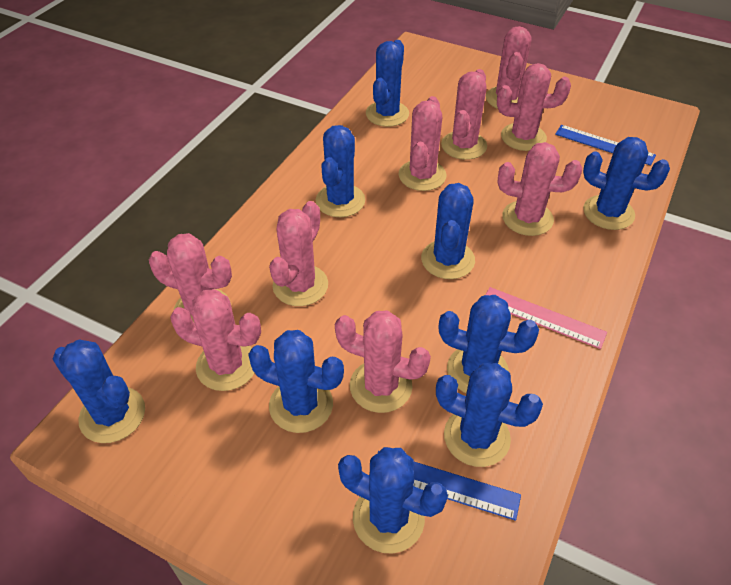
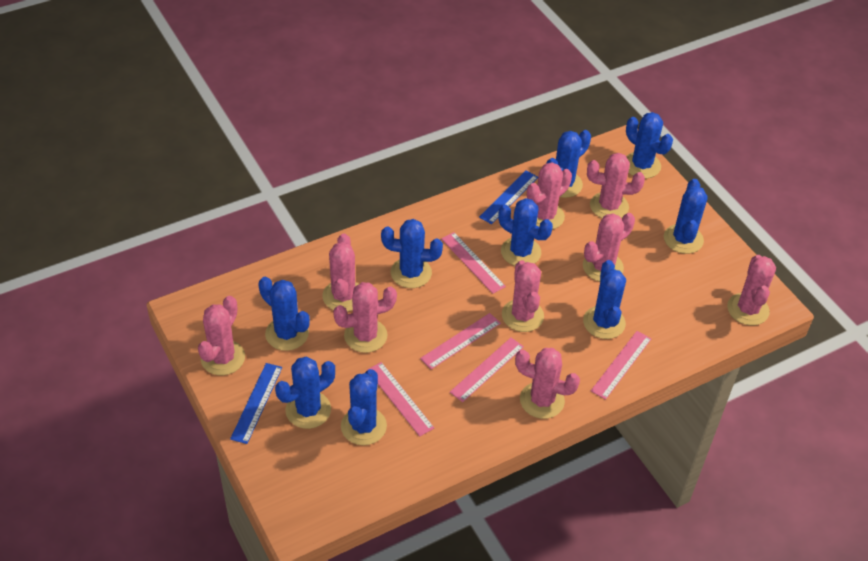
pink ruler: 1 -> 5

